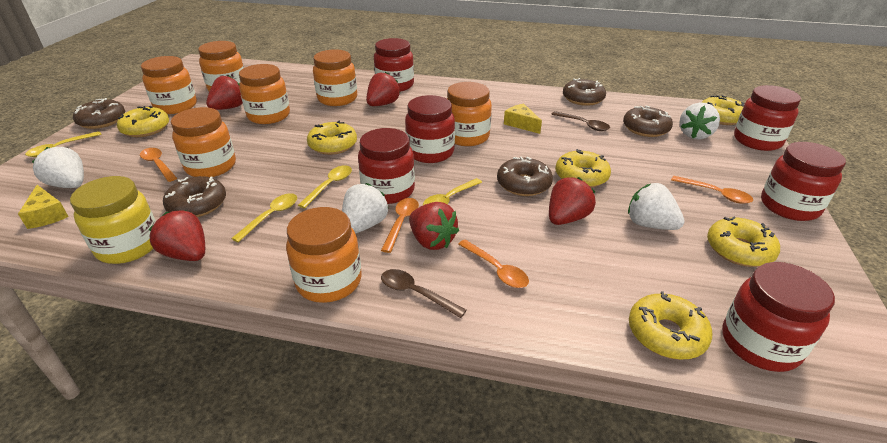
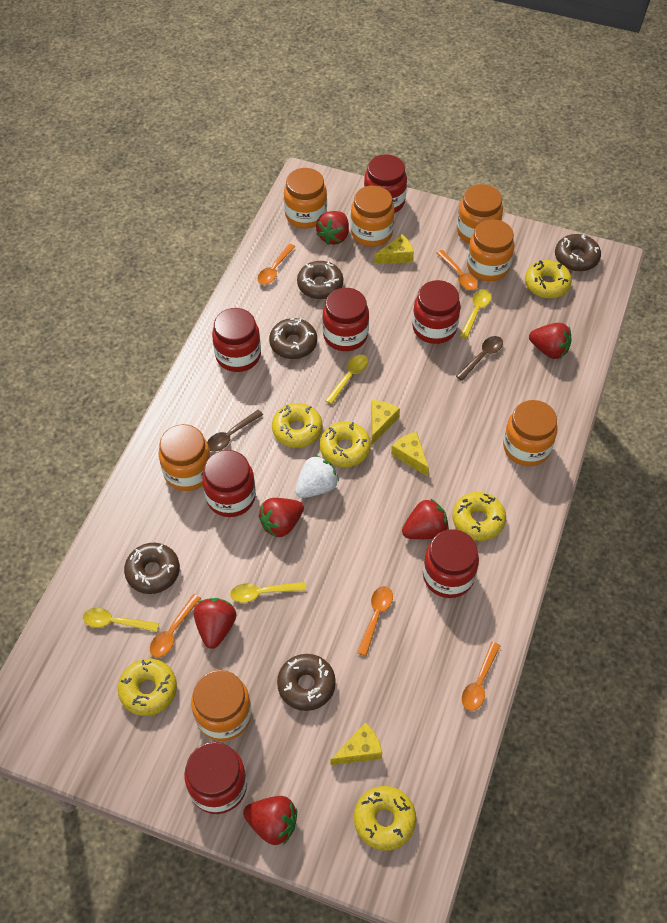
orange spoon: 4 -> 5
red jar: 6 -> 7
red strawberry: 5 -> 6
white strawberry: 4 -> 1
yellow cheese: 2 -> 4
yellow jar: 1 -> 0

